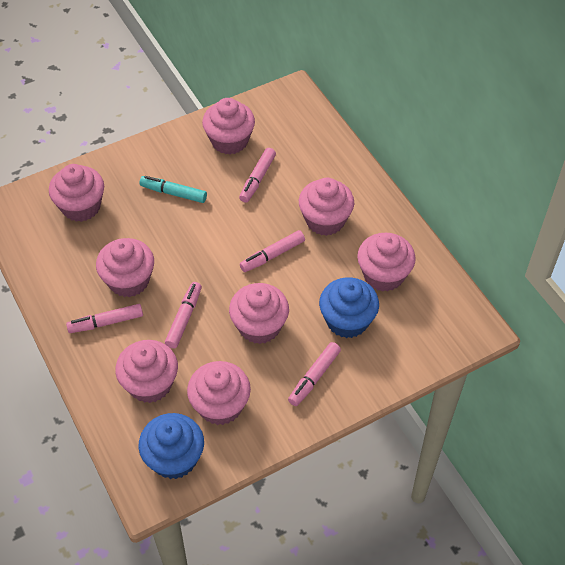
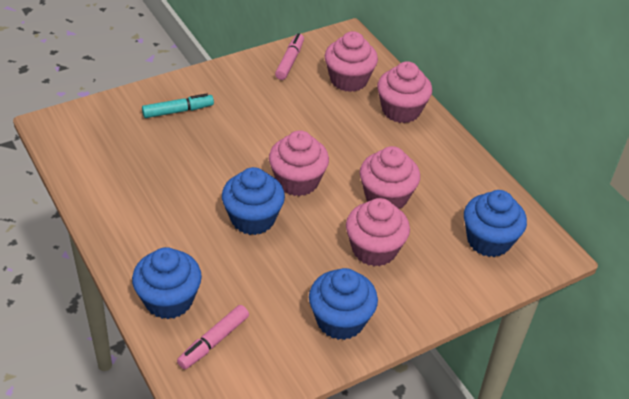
blue cupcake: 2 -> 4
pink cupcake: 8 -> 5
pink marker: 5 -> 2

